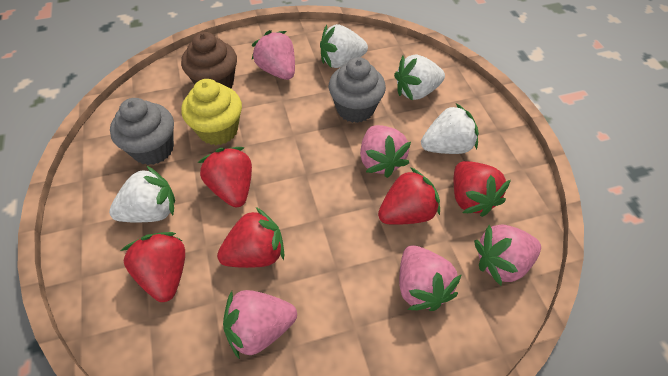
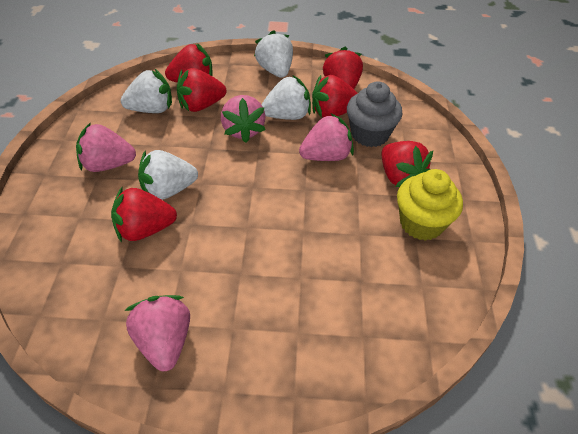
brown cupcake: 1 -> 0
grey cupcake: 2 -> 1
pink strawberry: 5 -> 4
red strawberry: 5 -> 6

